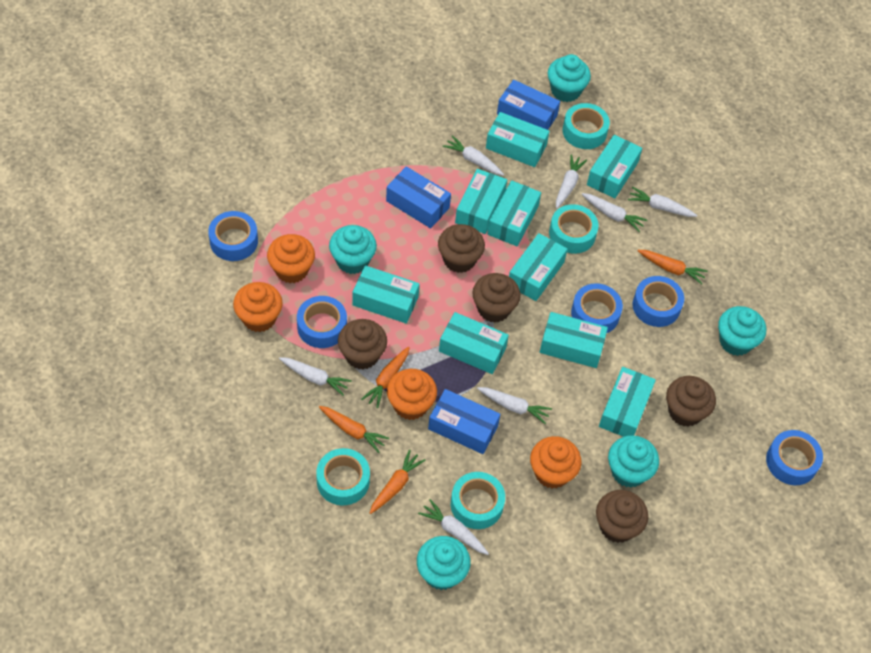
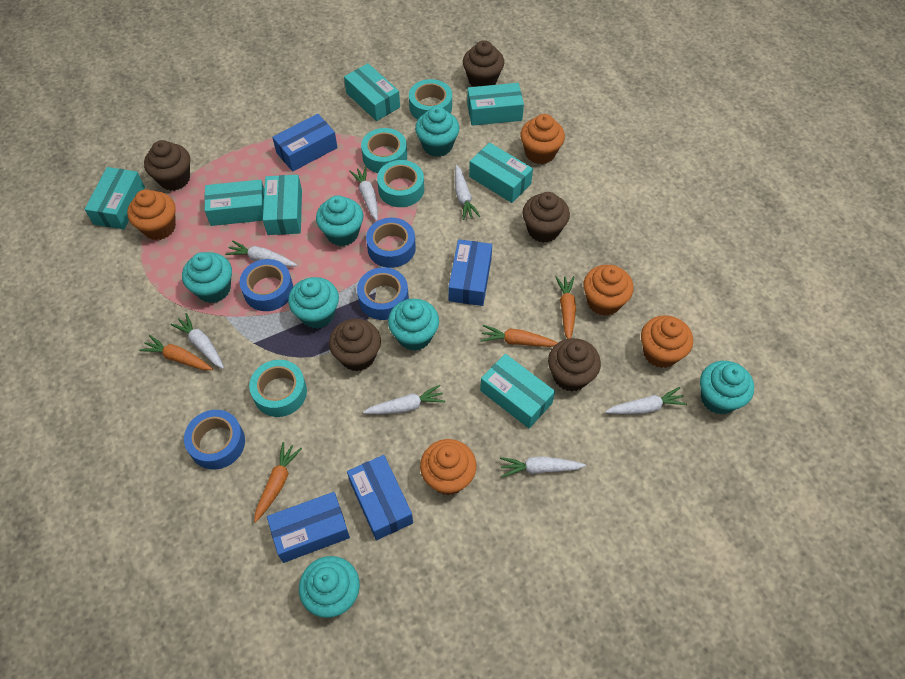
blue box: 3 -> 4
blue tape: 5 -> 4
orange cupcake: 4 -> 5
turquoise box: 9 -> 7
turquoise cupcake: 5 -> 7

